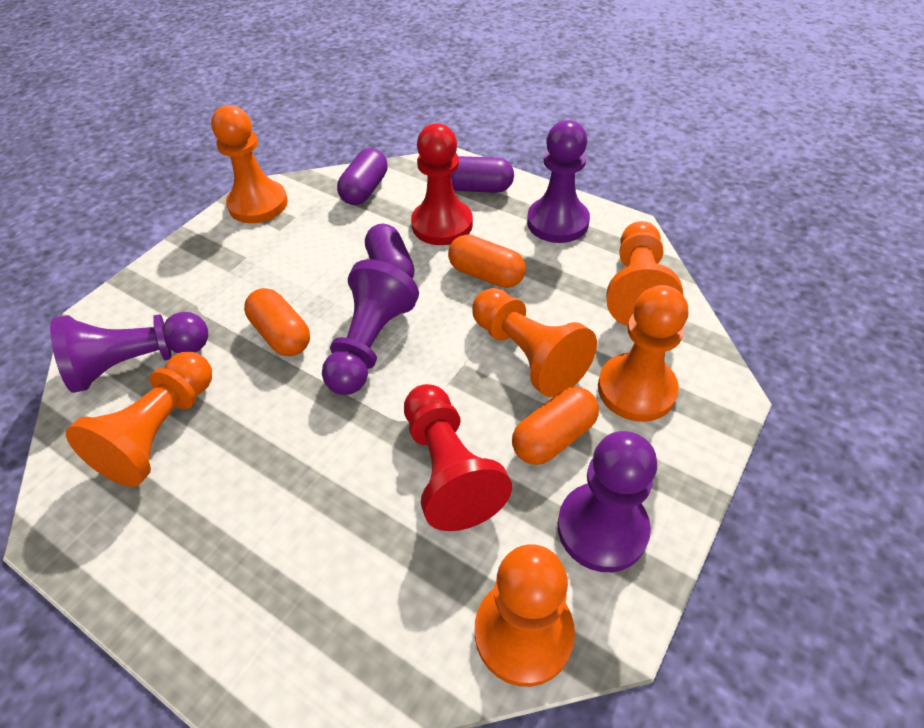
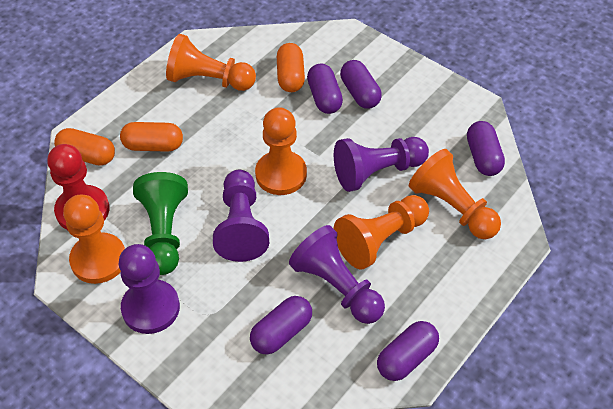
green pawn: 0 -> 1
orange pawn: 6 -> 5
purple capsule: 3 -> 5
red pawn: 2 -> 1

